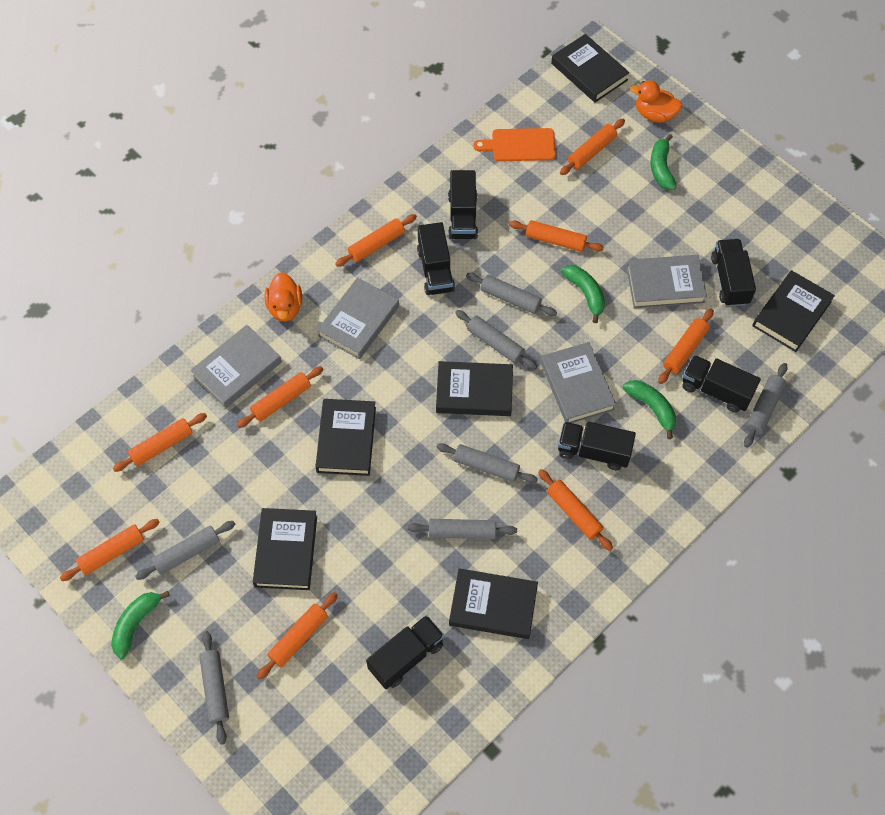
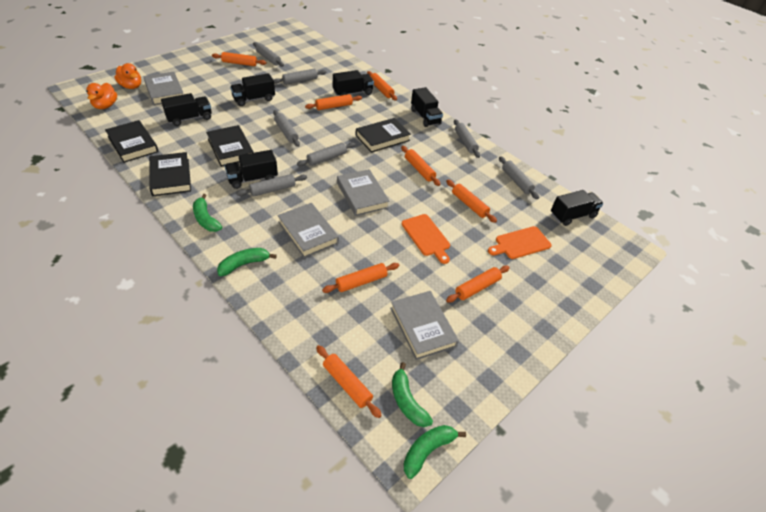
black book: 6 -> 4
orange cutting board: 1 -> 2
orange rolling pin: 9 -> 8

